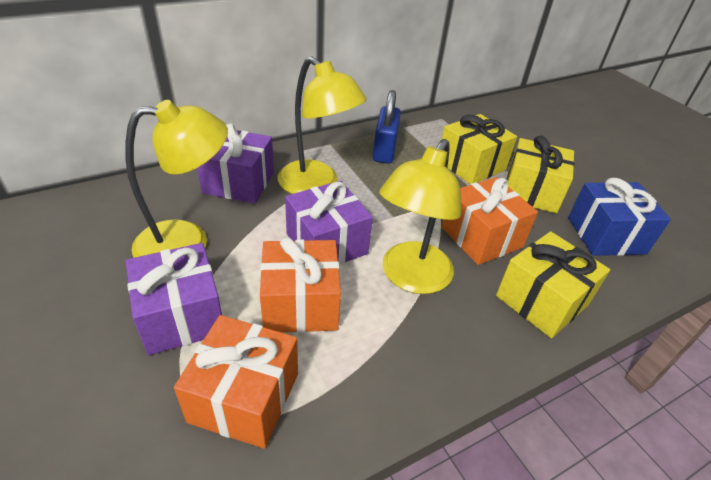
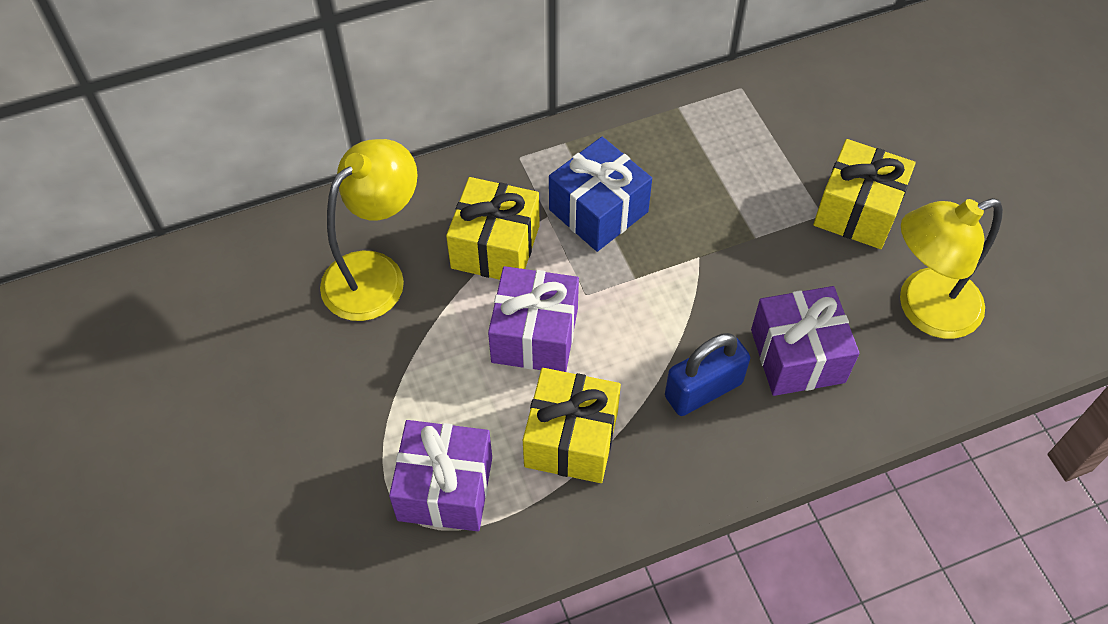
orange gift: 3 -> 0
yellow lamp: 3 -> 2

